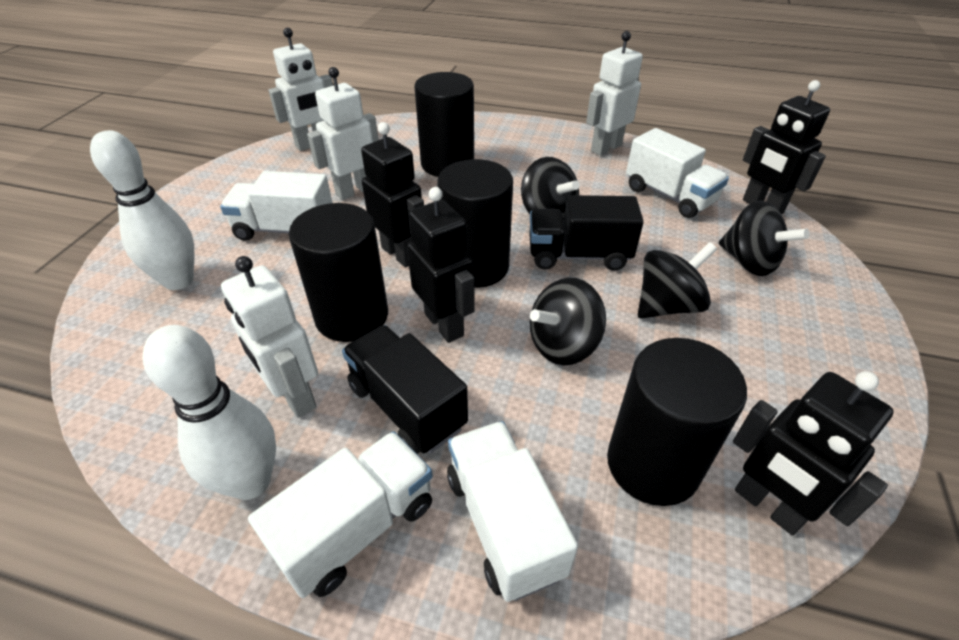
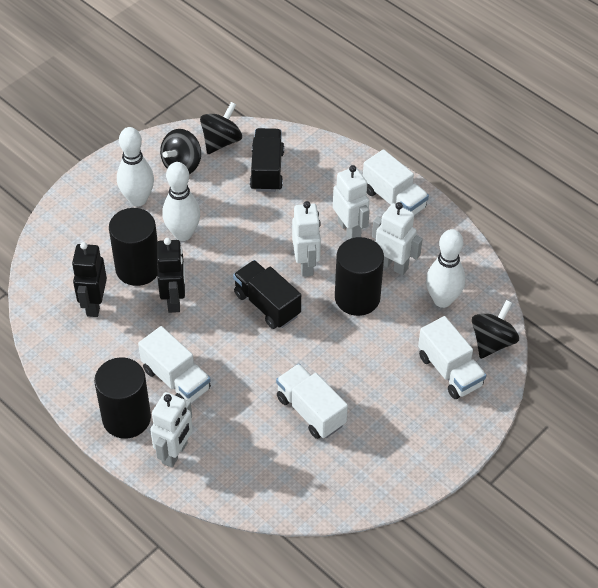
black cylinder: 4 -> 3
black robot: 4 -> 2
black spinning top: 4 -> 3
white bowling pin: 2 -> 3

